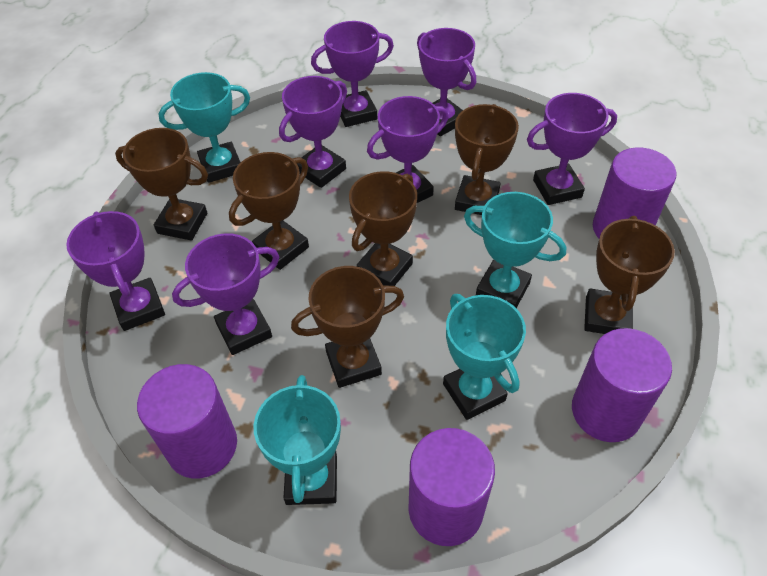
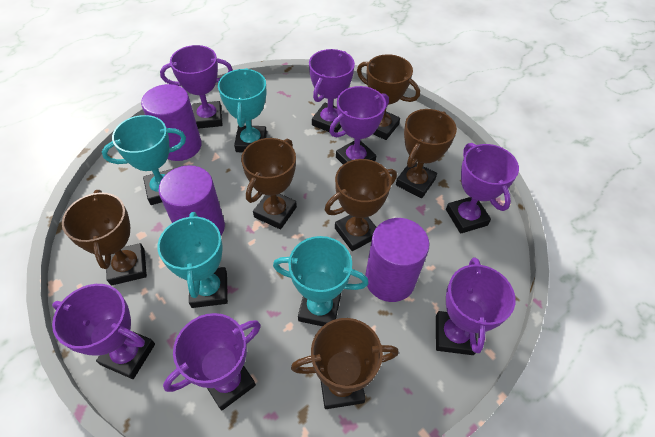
purple cylinder: 4 -> 3

